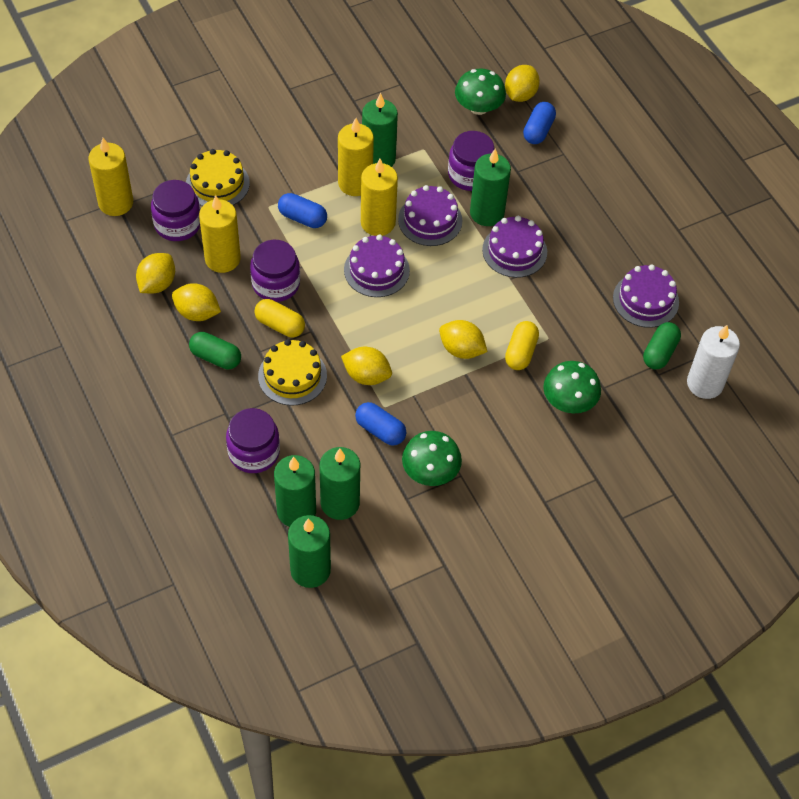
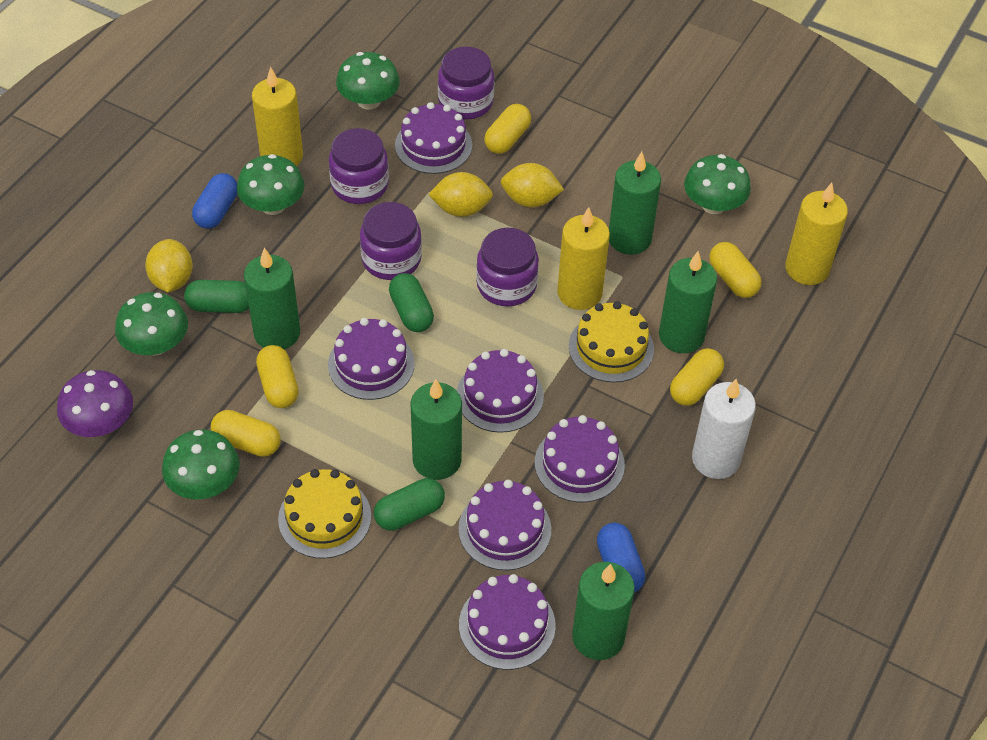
blue capsule: 3 -> 2
green capsule: 2 -> 3
green mushroom: 3 -> 5
purple cake: 4 -> 6
purple mushroom: 0 -> 1
yellow candle: 4 -> 3
yellow capsule: 2 -> 5
yellow lemon: 5 -> 3

